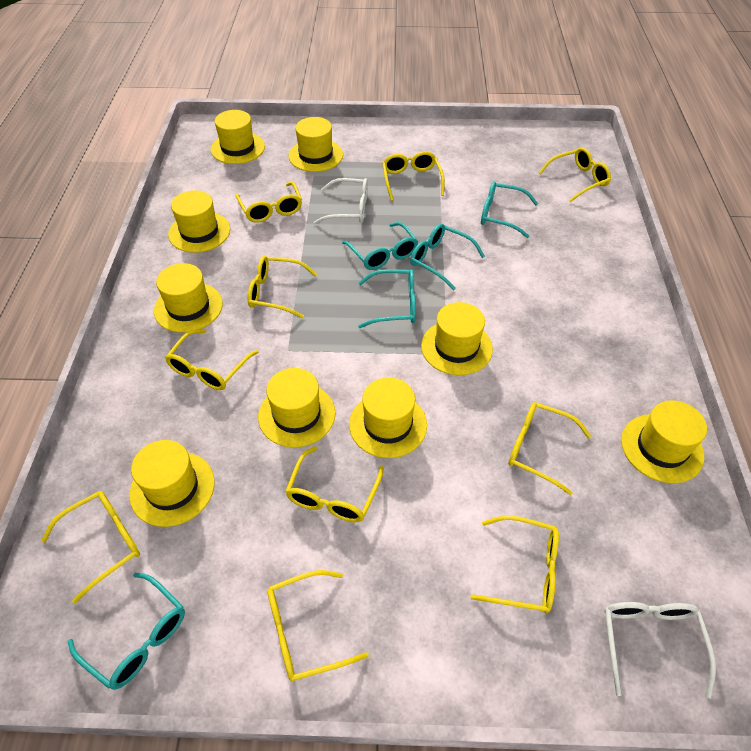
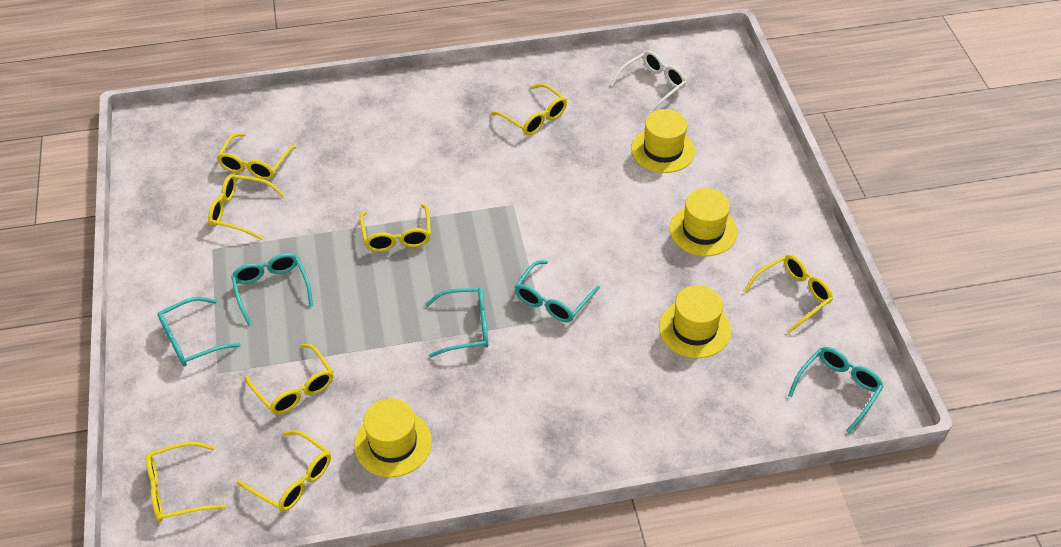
white glasses: 2 -> 1
yellow glasses: 10 -> 8
yellow hat: 9 -> 4

